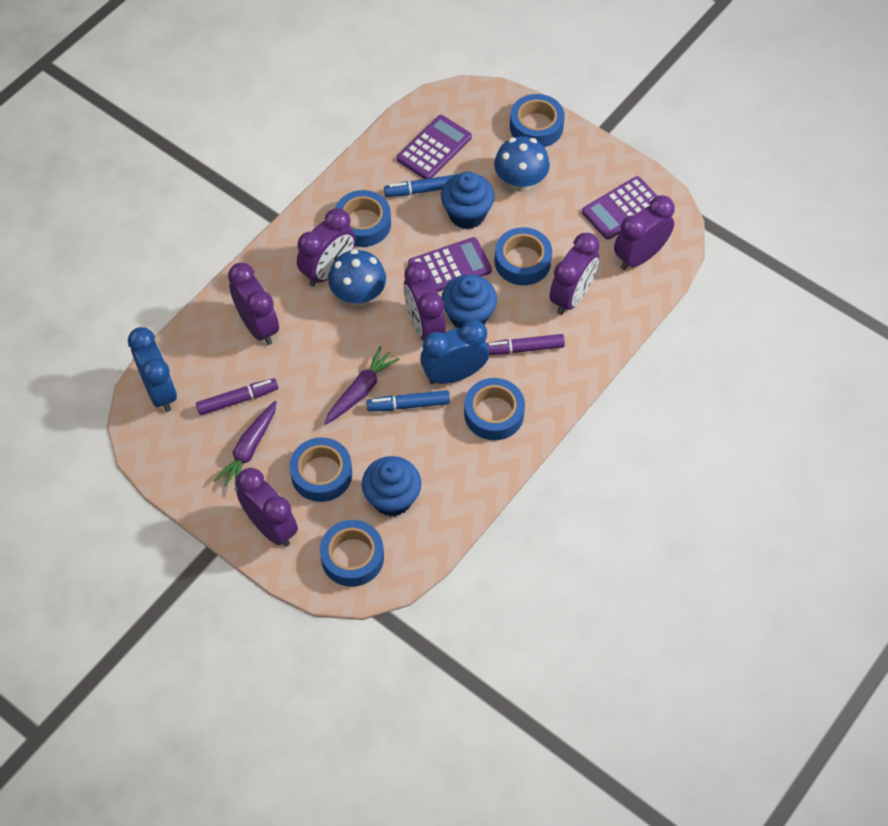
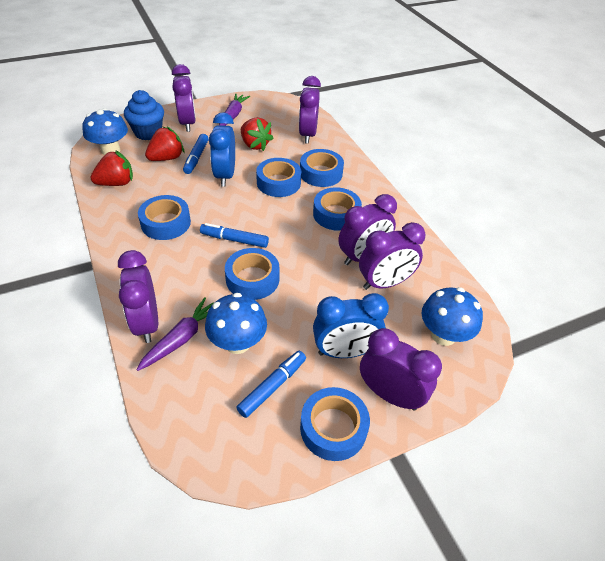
blue cupcake: 3 -> 1
blue marker: 2 -> 3
blue mushroom: 2 -> 3
purple calculator: 3 -> 0
purple marker: 2 -> 0
red strawberry: 0 -> 3

